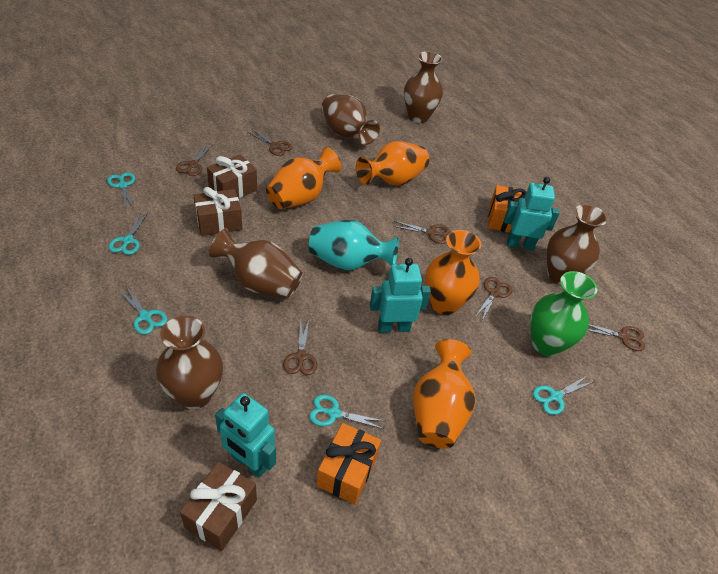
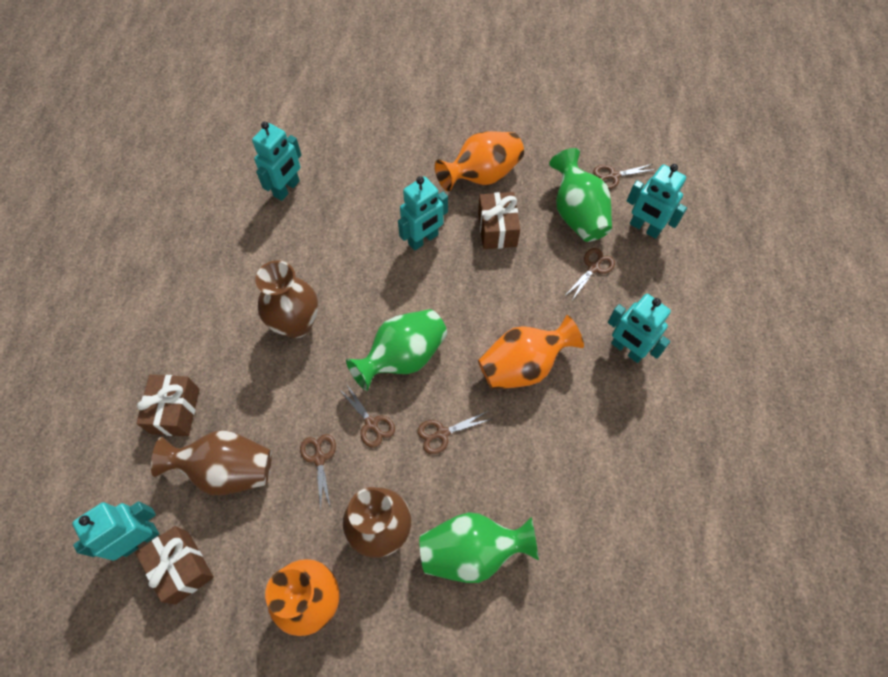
brown scissors: 6 -> 5
brown vase: 5 -> 3
green vase: 1 -> 3
orange gift: 2 -> 0
orange vase: 4 -> 3
turquoise robot: 3 -> 5
turquoise scissors: 5 -> 0
turquoise vase: 1 -> 0

